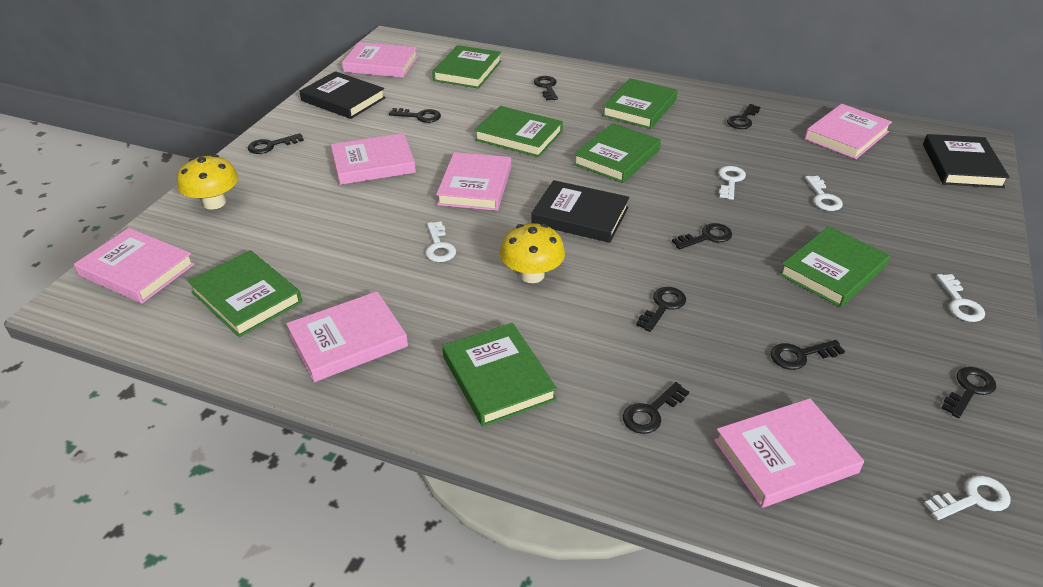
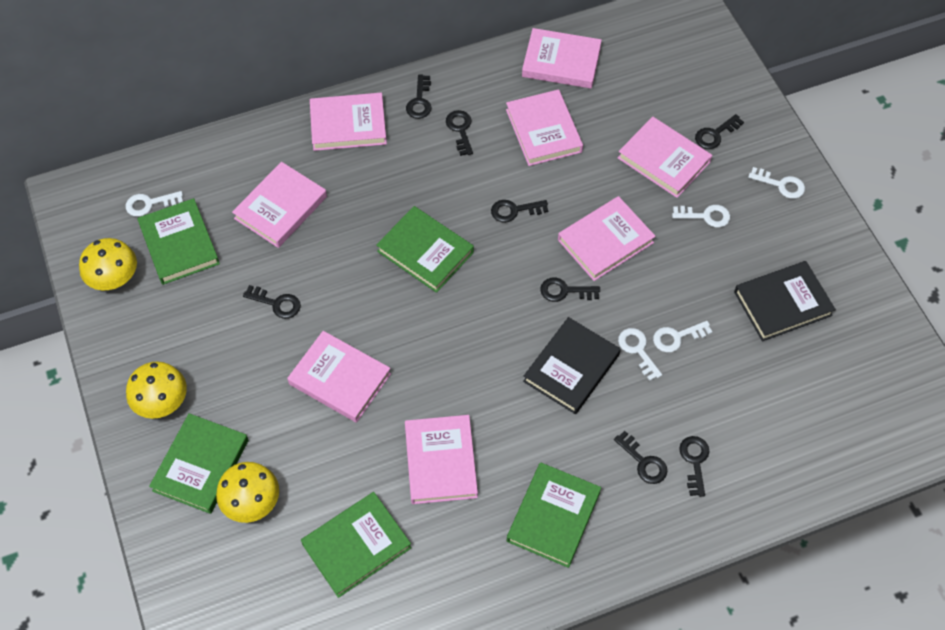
black book: 3 -> 2
black key: 9 -> 8
green book: 7 -> 5
pink book: 7 -> 8
yellow mushroom: 2 -> 3

